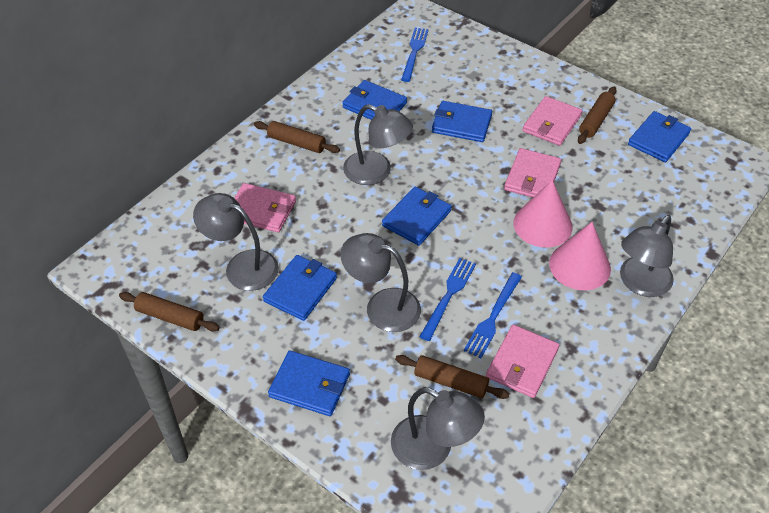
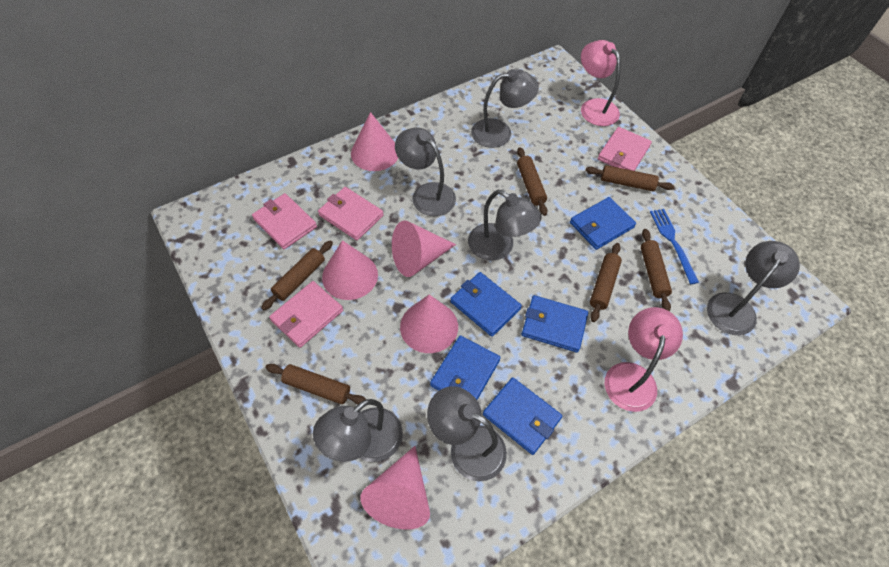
blue fork: 3 -> 1
blue wallet: 6 -> 5
brown rolling pin: 4 -> 6
grey lamp: 5 -> 6
pink cone: 2 -> 5
pink lamp: 0 -> 2

